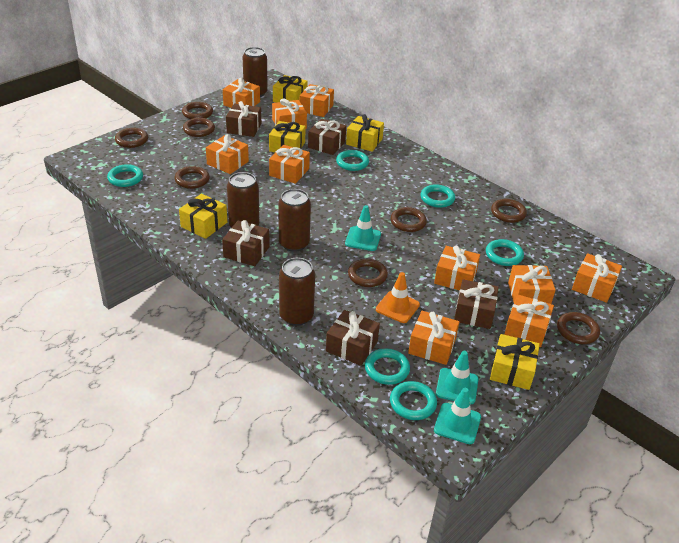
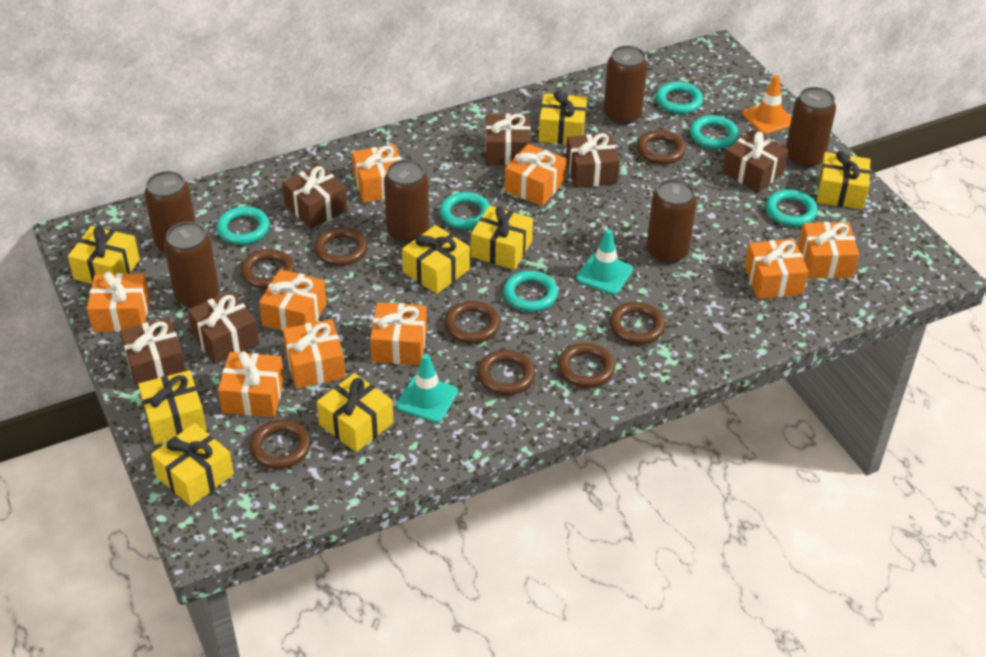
brown can: 4 -> 6
brown gift: 5 -> 6
orange gift: 10 -> 9
turquoise traffic cone: 3 -> 2
yellow gift: 5 -> 8

